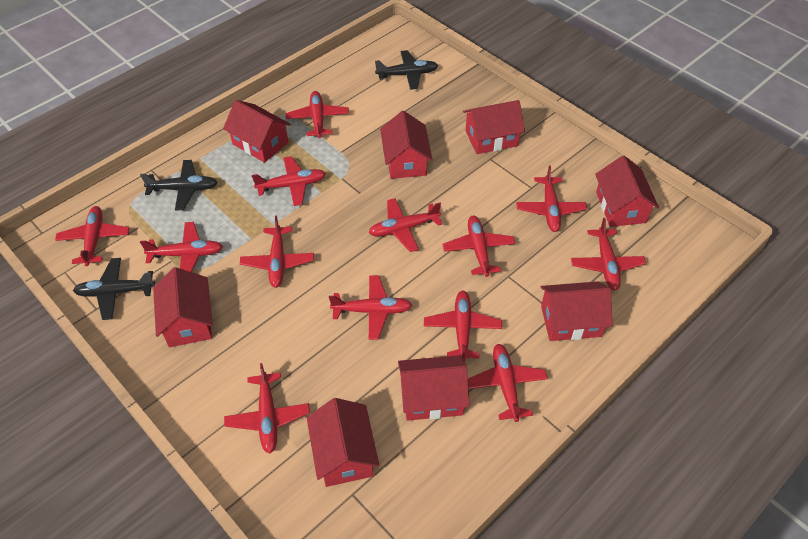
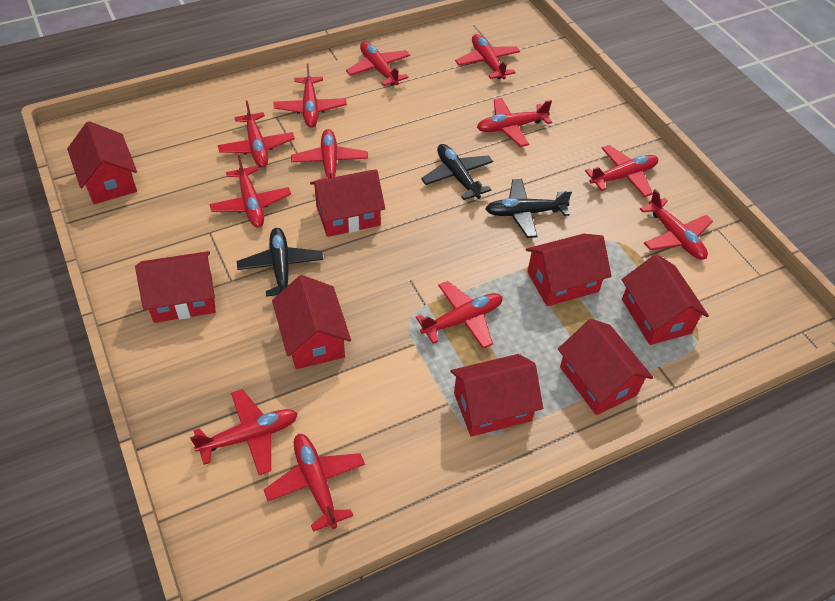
red plane: 13 -> 12

